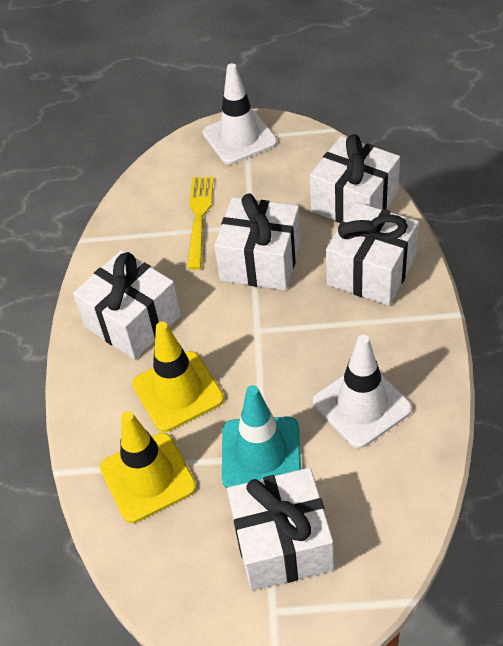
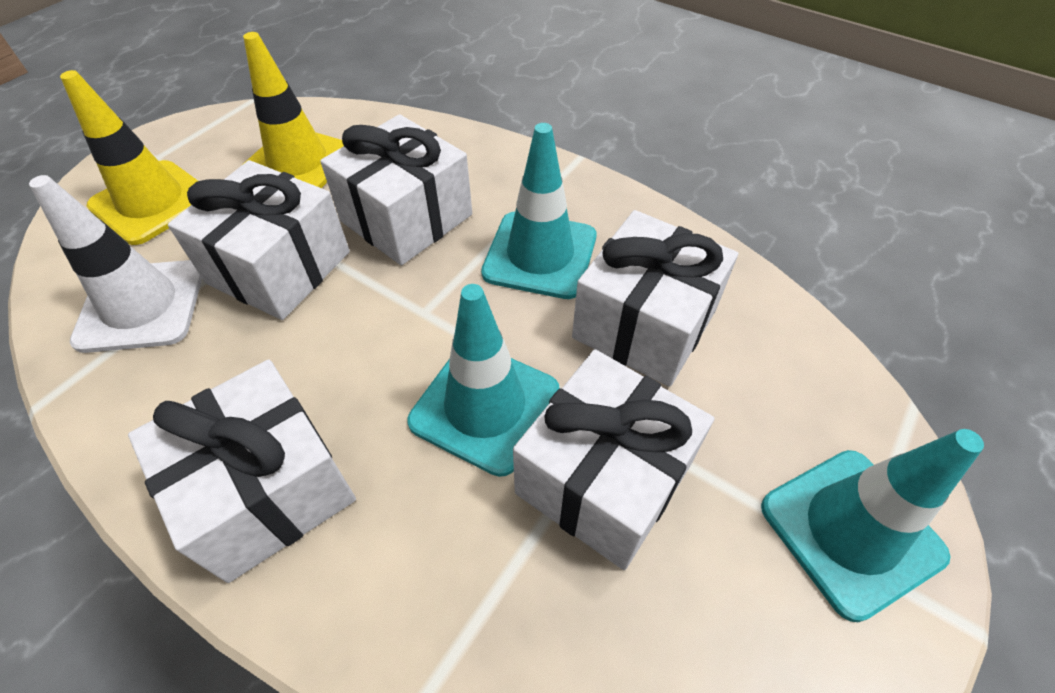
turquoise traffic cone: 1 -> 3
white traffic cone: 2 -> 1
yellow fork: 1 -> 0

